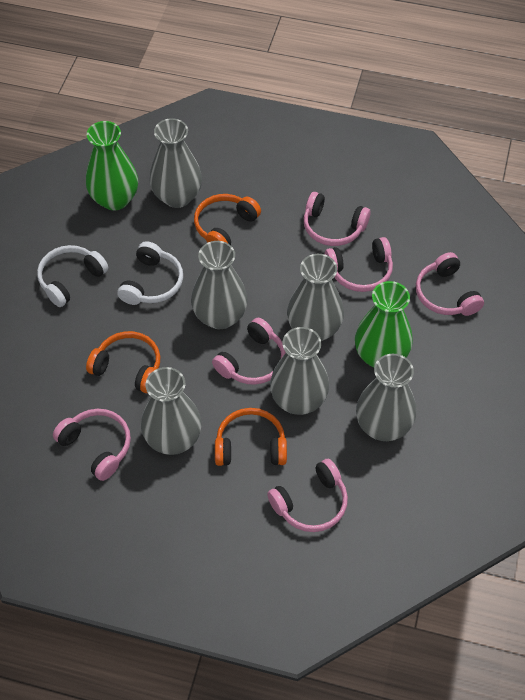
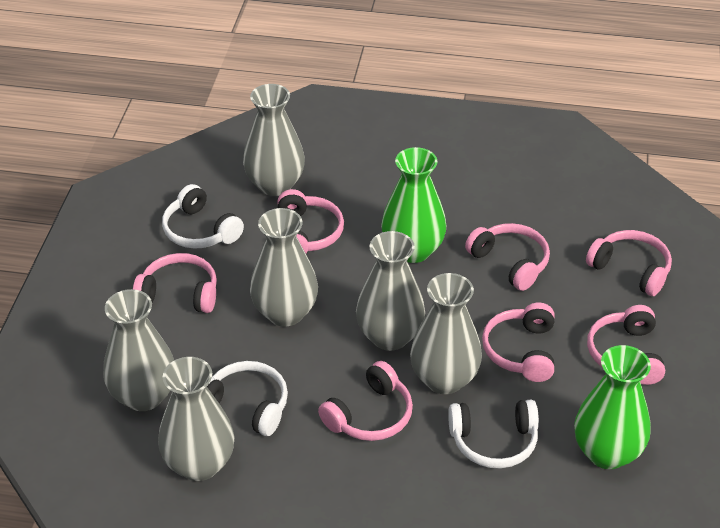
orange headphones: 3 -> 0
pink headphones: 6 -> 7
white headphones: 2 -> 3

